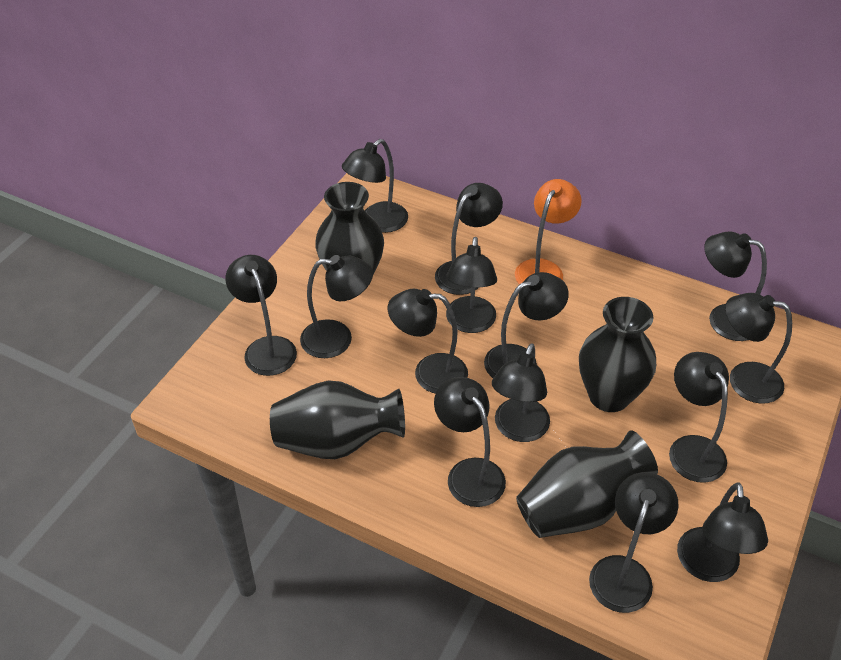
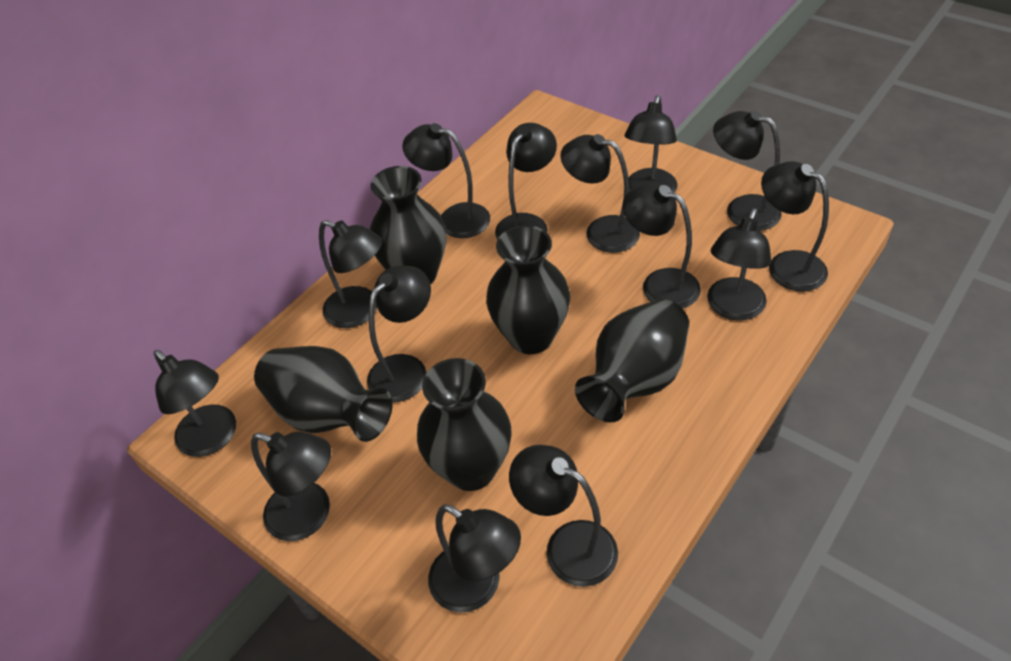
black vase: 4 -> 5
orange lamp: 1 -> 0

